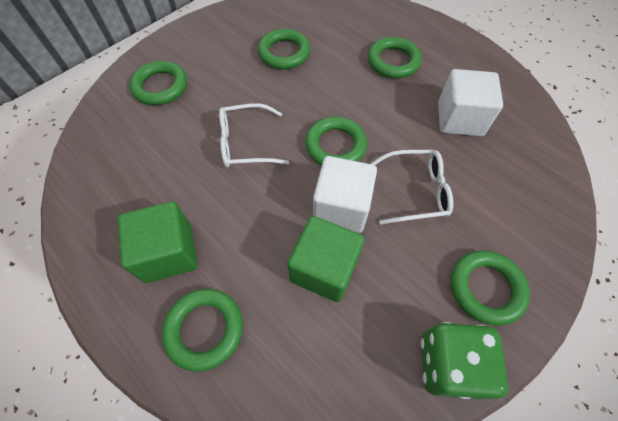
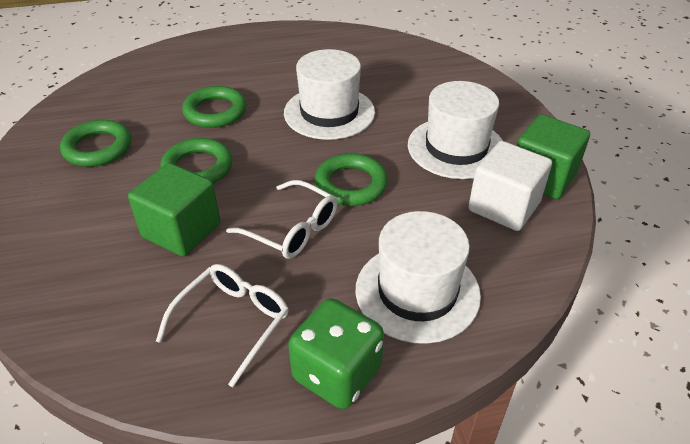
green ring: 6 -> 4
white cube: 2 -> 1
white hat: 0 -> 3

